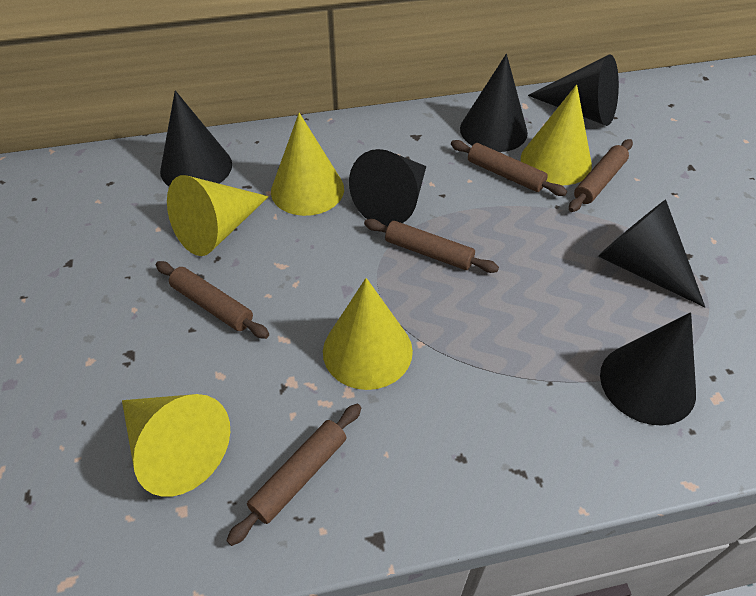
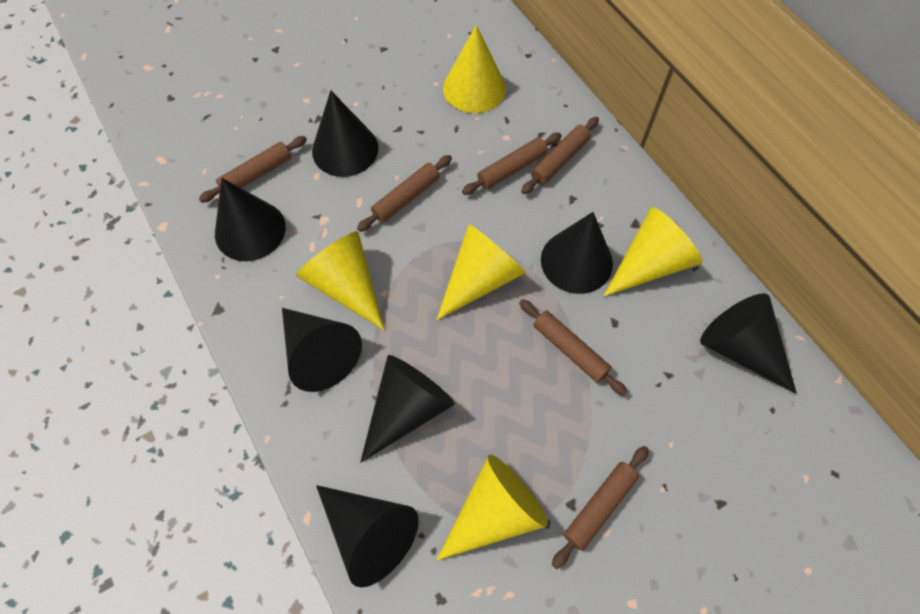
black cone: 6 -> 7
brown rolling pin: 5 -> 6

